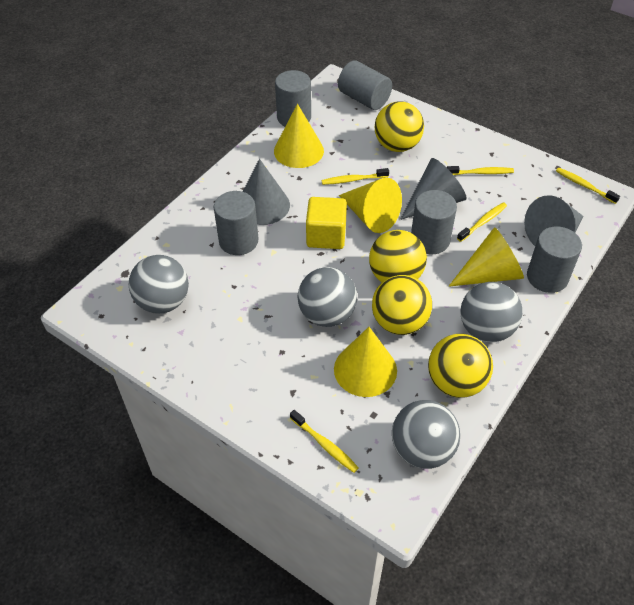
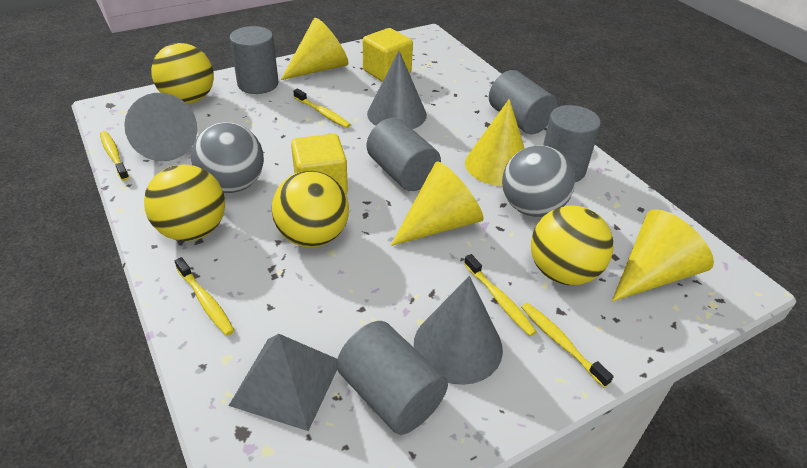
grey ball: 4 -> 2
grey pyramid: 0 -> 1
yellow cube: 1 -> 2

